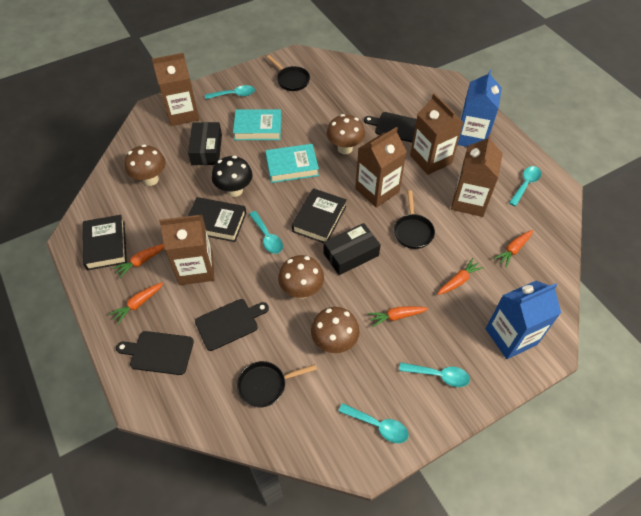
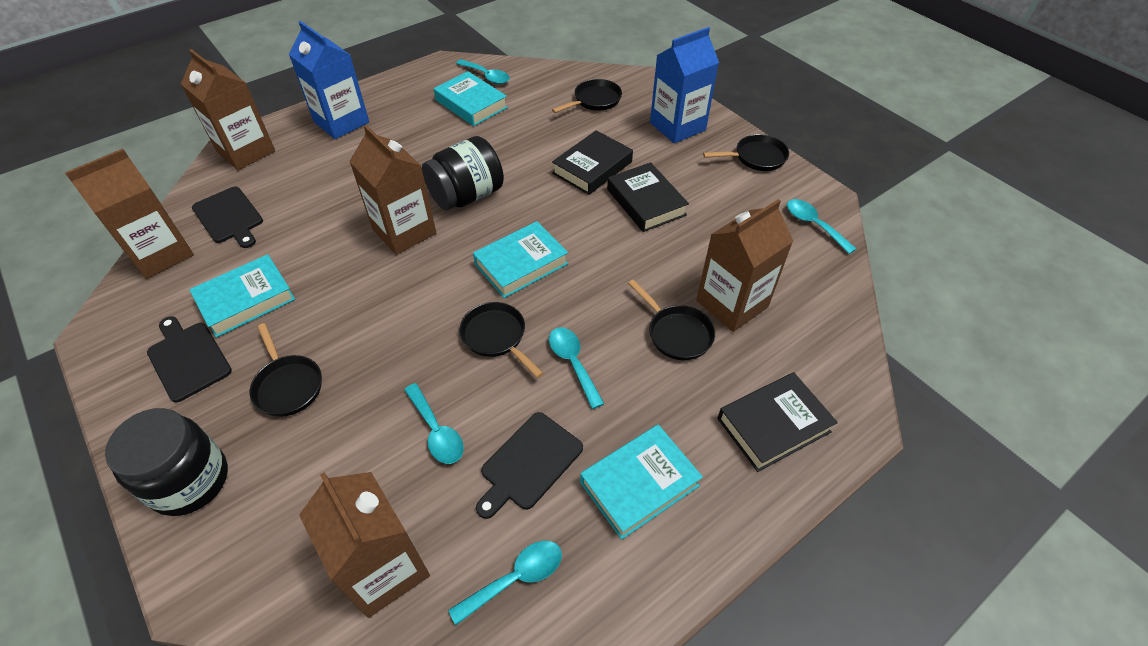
black box: 2 -> 0
black jar: 0 -> 2
black mushroom: 1 -> 0
black pan: 3 -> 5
brown mushroom: 4 -> 0
orange carrot: 5 -> 0
turquoise book: 2 -> 4

